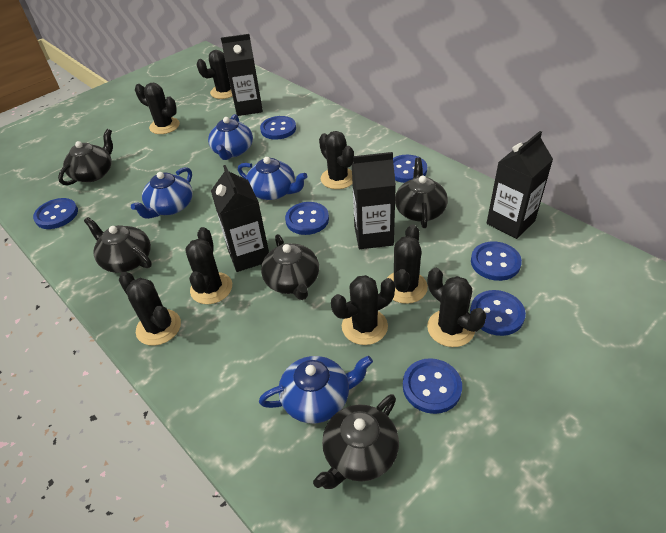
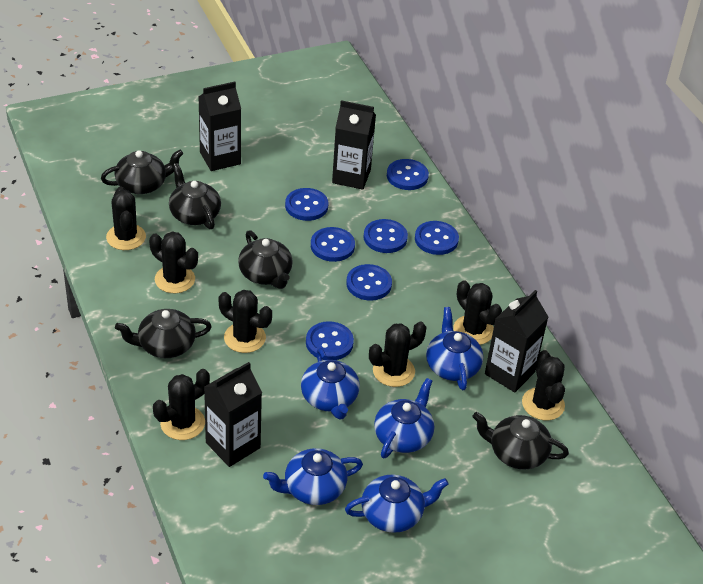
black cactus: 8 -> 7
blue teapot: 4 -> 5

